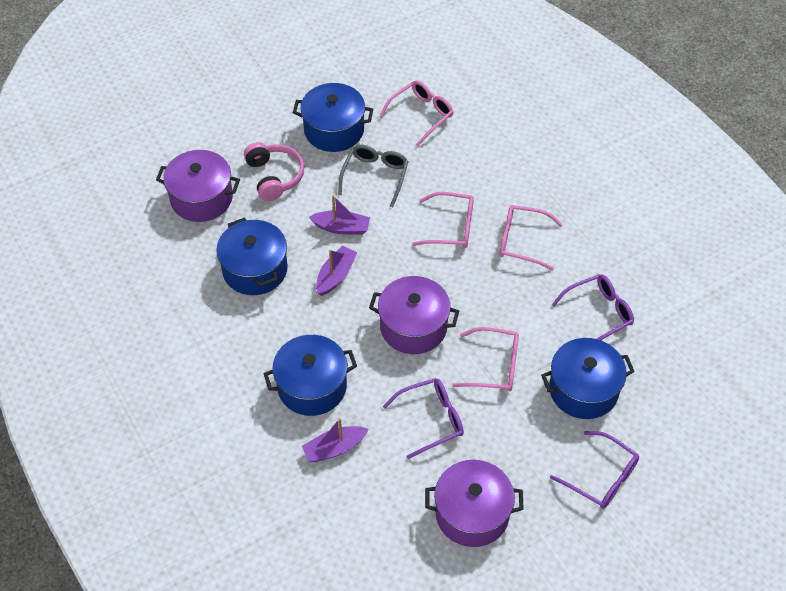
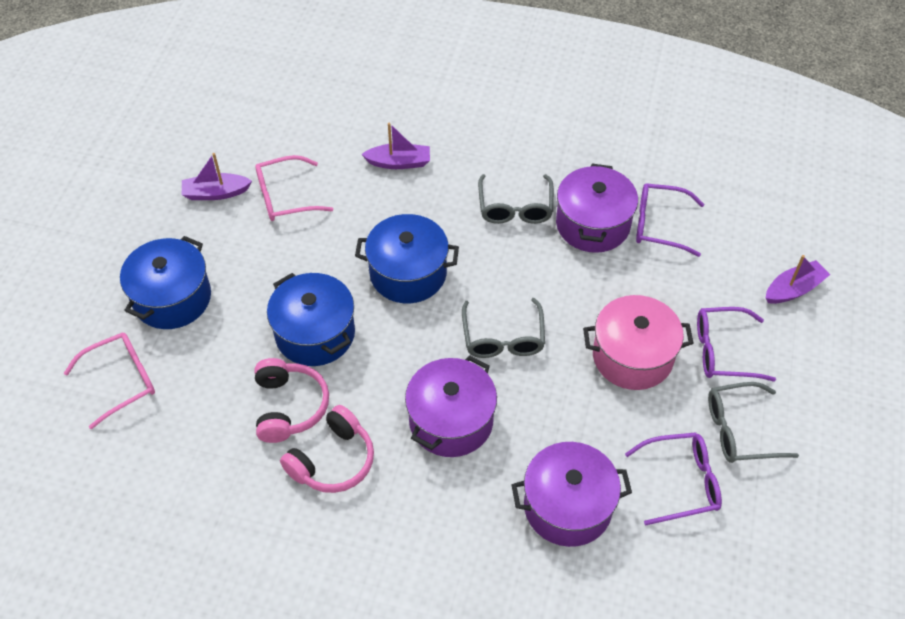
blue pot: 4 -> 3
grey glasses: 1 -> 3
pink glasses: 4 -> 2
pink headphones: 1 -> 2
pink pot: 0 -> 1

